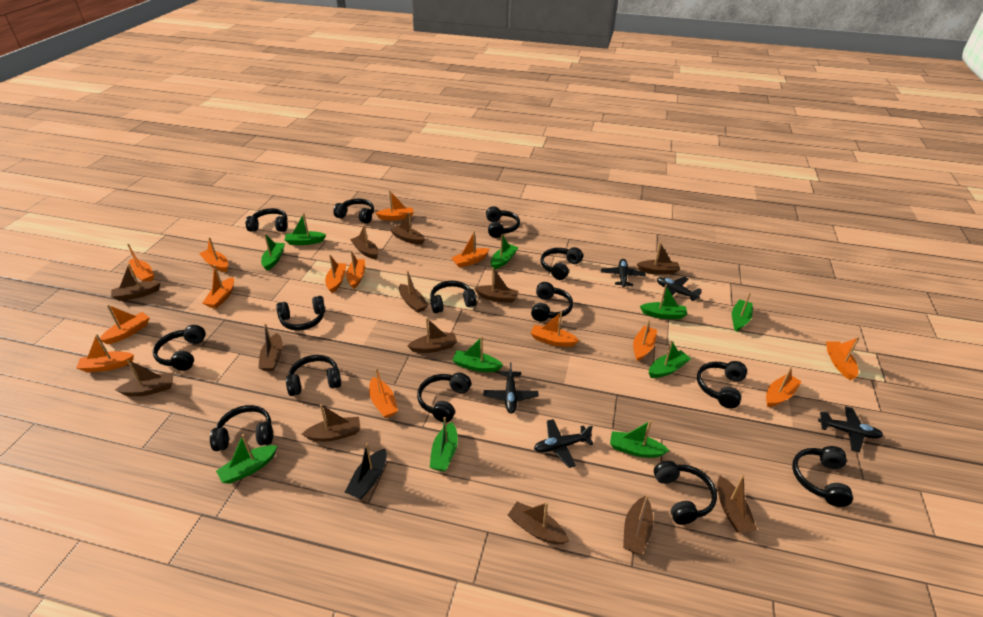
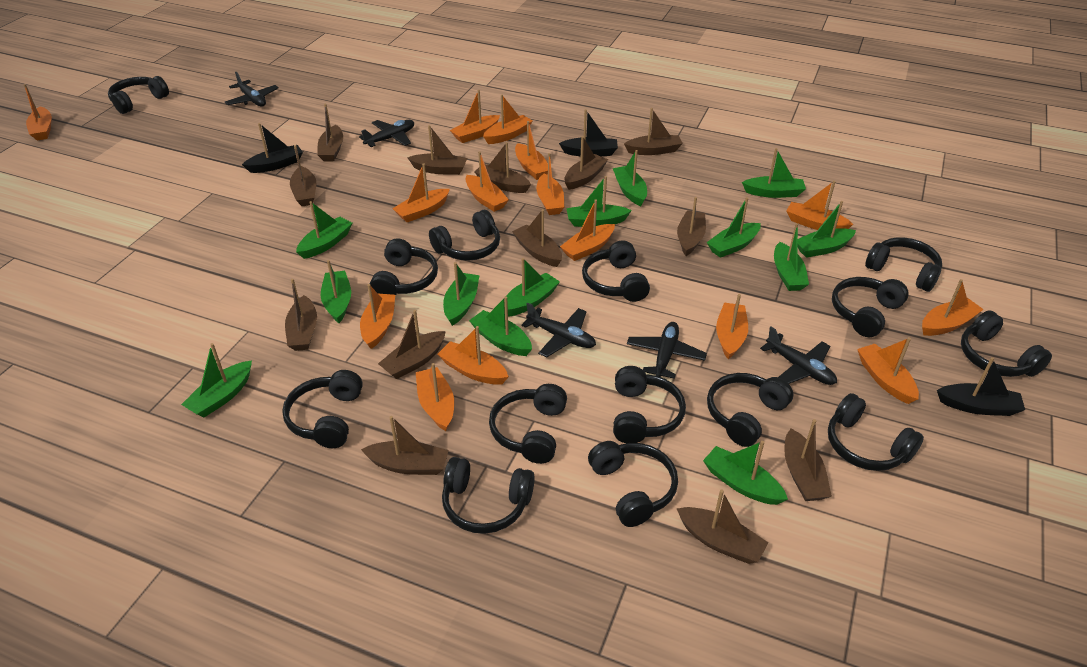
black boat: 1 -> 3
green boat: 10 -> 13
orange boat: 14 -> 15

